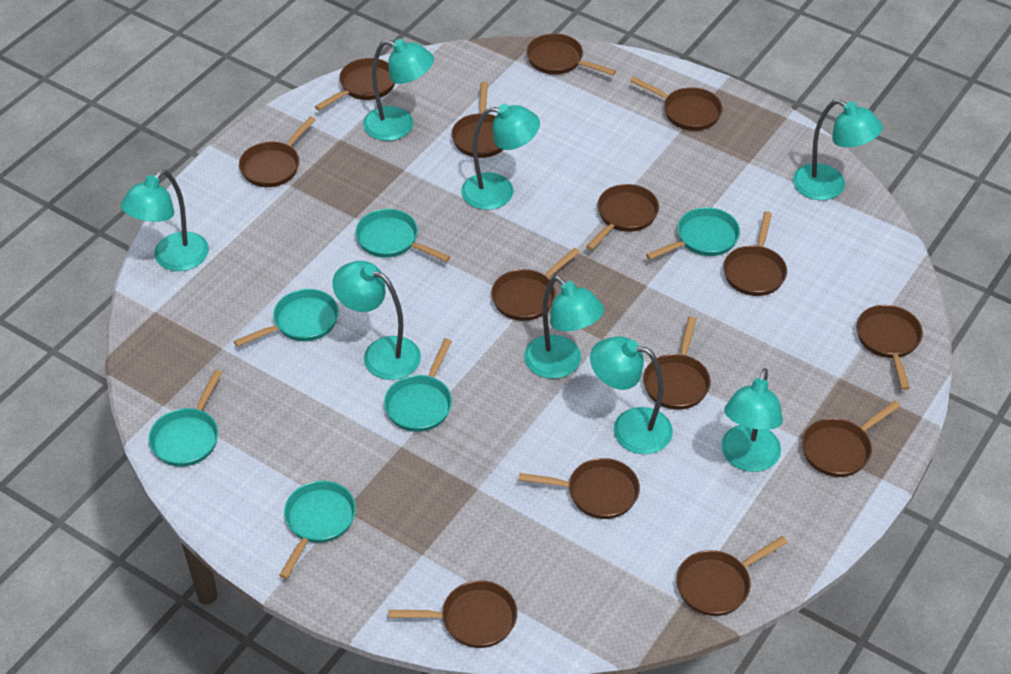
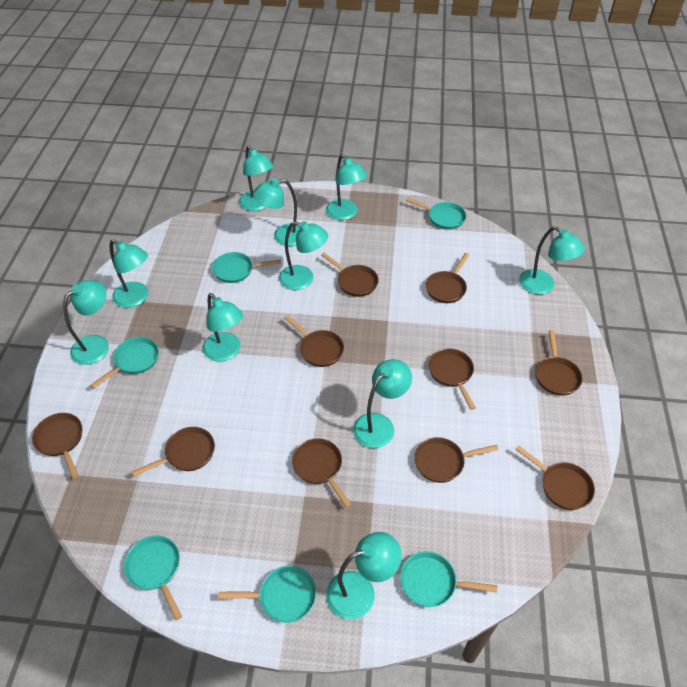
brown pan: 14 -> 10
turquoise lamp: 8 -> 10

